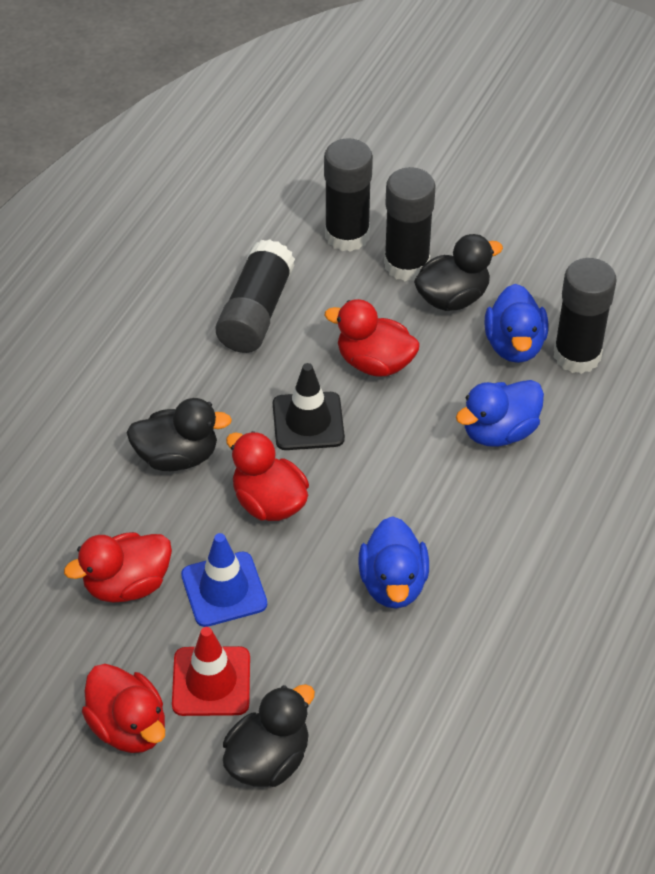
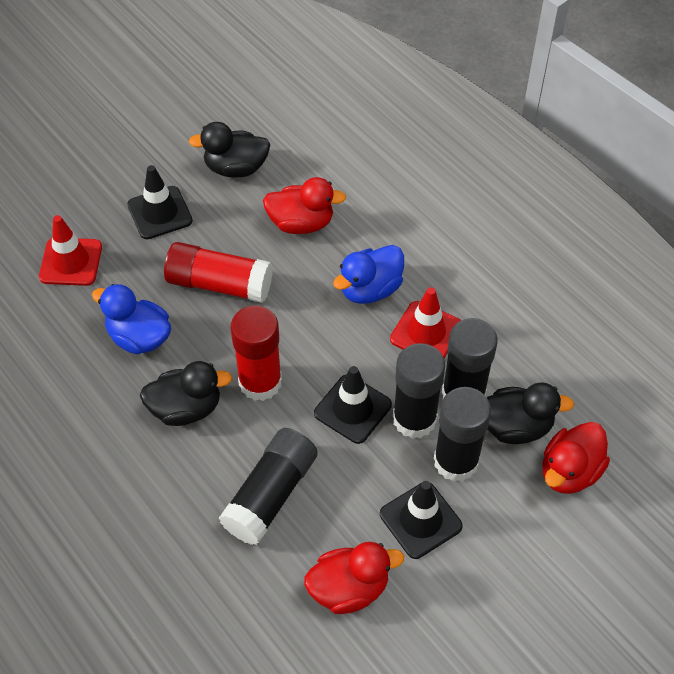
black traffic cone: 1 -> 3
blue duck: 3 -> 2
blue traffic cone: 1 -> 0
red duck: 4 -> 3
red glue stick: 0 -> 2
red traffic cone: 1 -> 2

